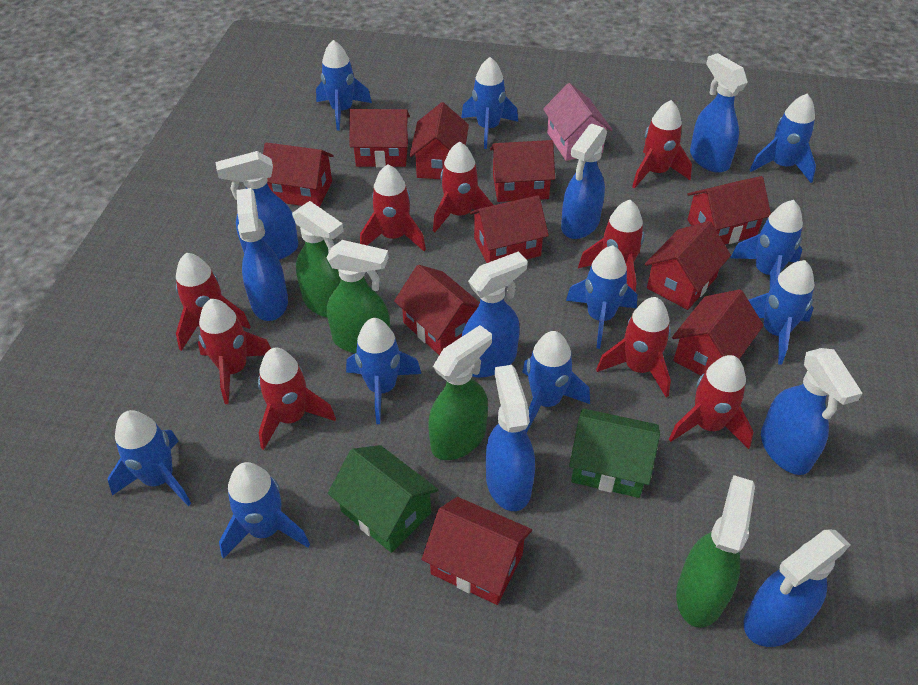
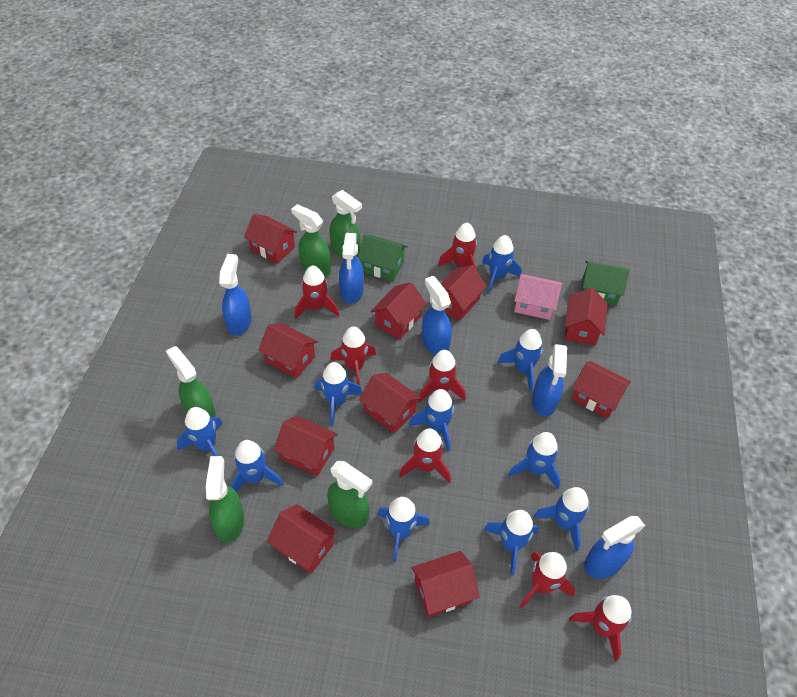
blue spray bottle: 8 -> 5
green spray bottle: 4 -> 5
red rocket: 9 -> 7

